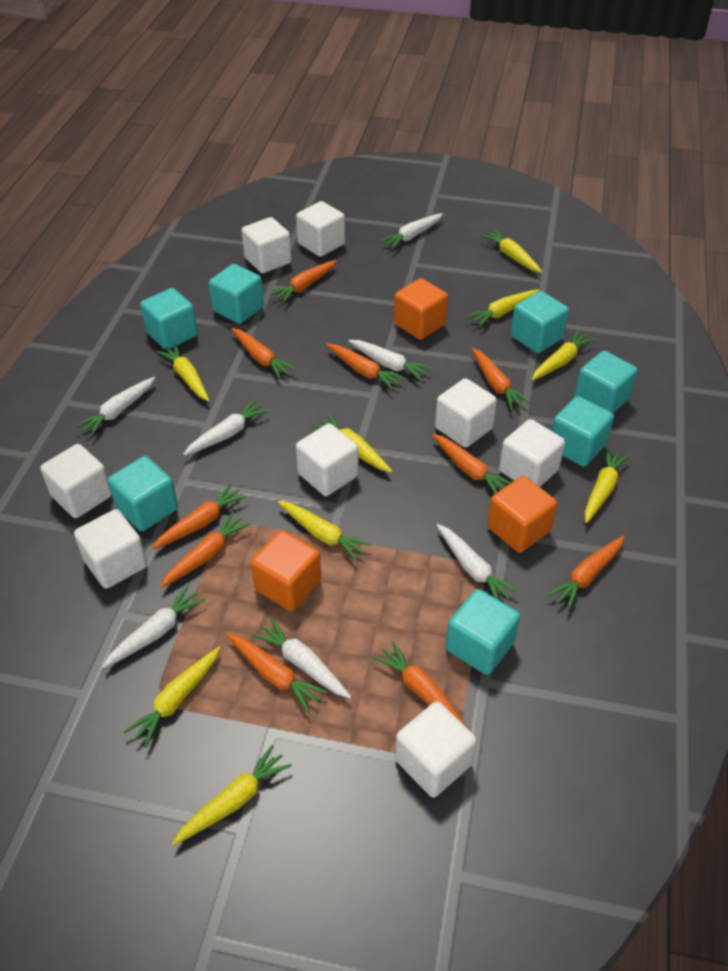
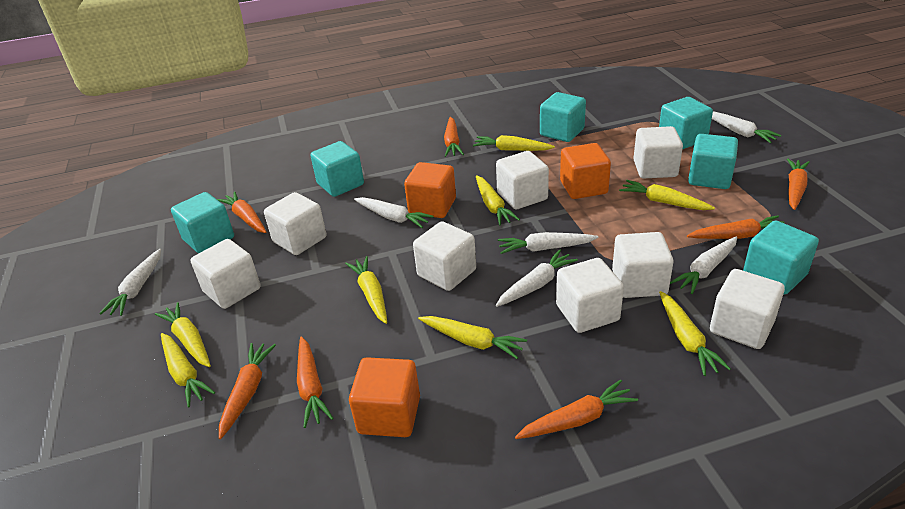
orange carrot: 10 -> 7
turquoise cube: 7 -> 6
white carrot: 7 -> 6
yellow carrot: 9 -> 8

